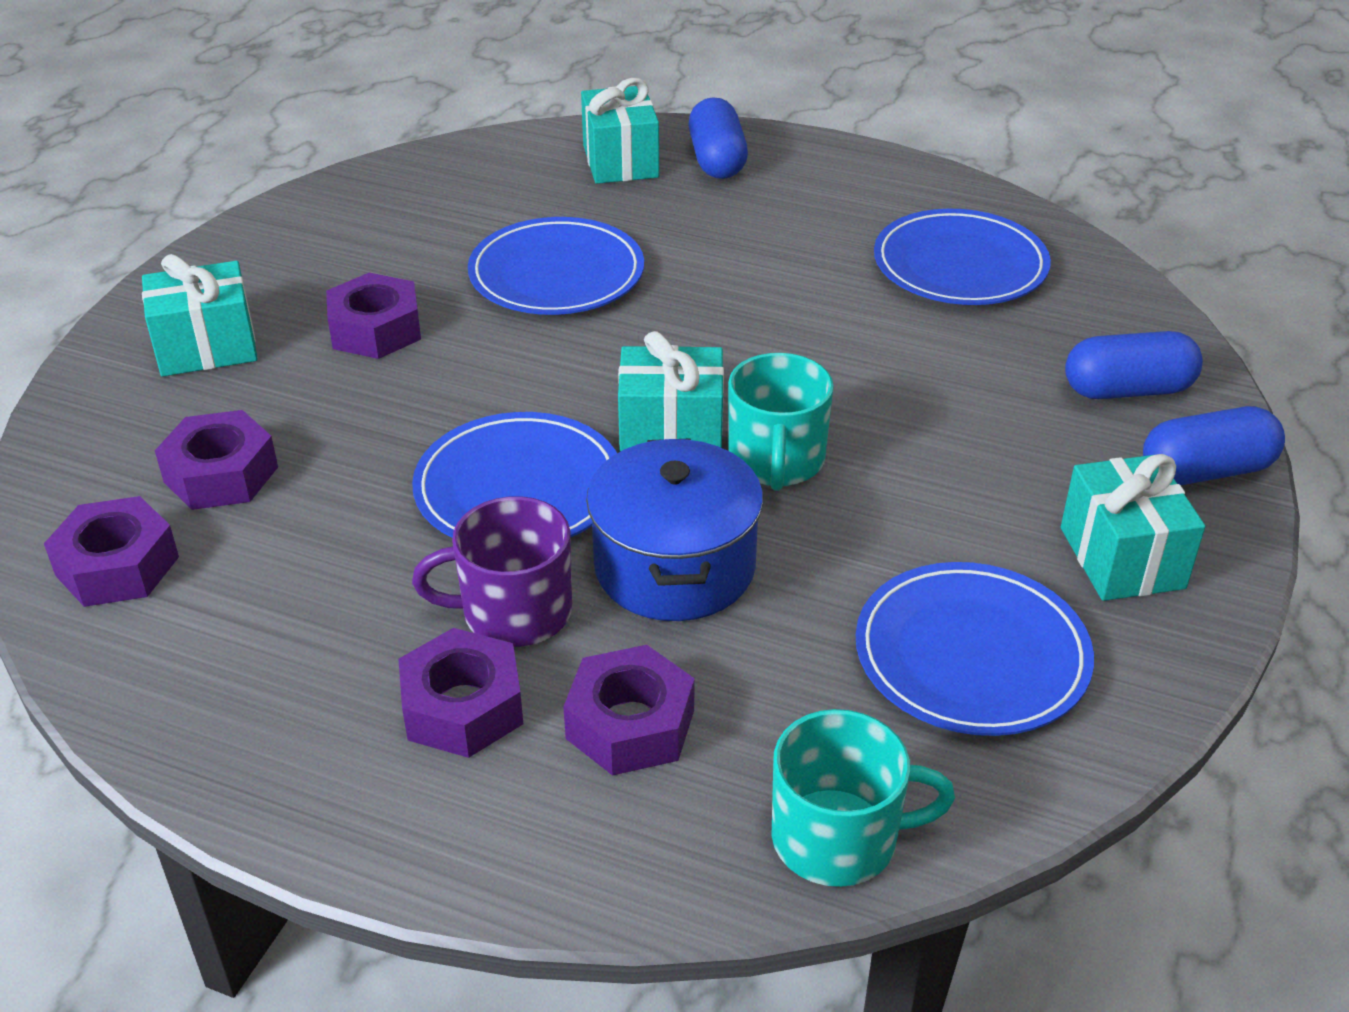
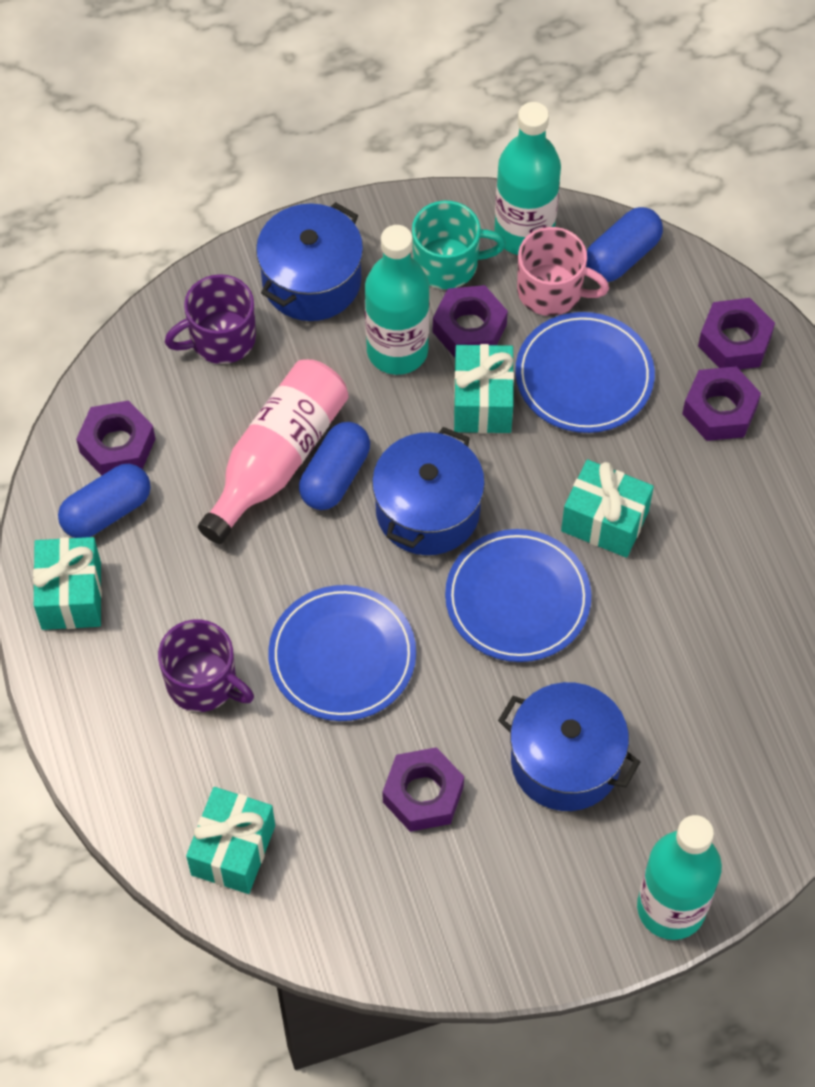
blue plate: 4 -> 3
blue pot: 1 -> 3
pink bottle: 0 -> 1
pink mug: 0 -> 1
purple mug: 1 -> 2
turquoise bottle: 0 -> 3
turquoise mug: 2 -> 1

